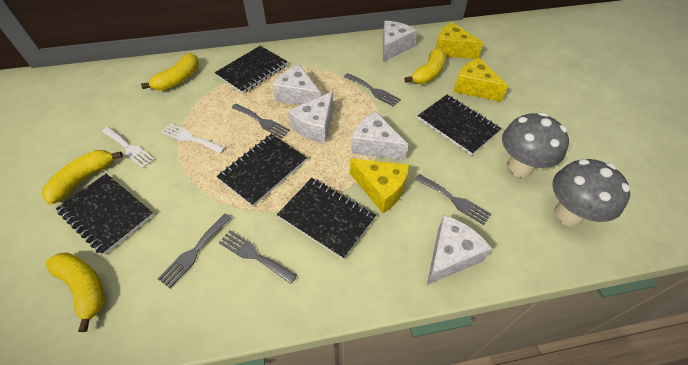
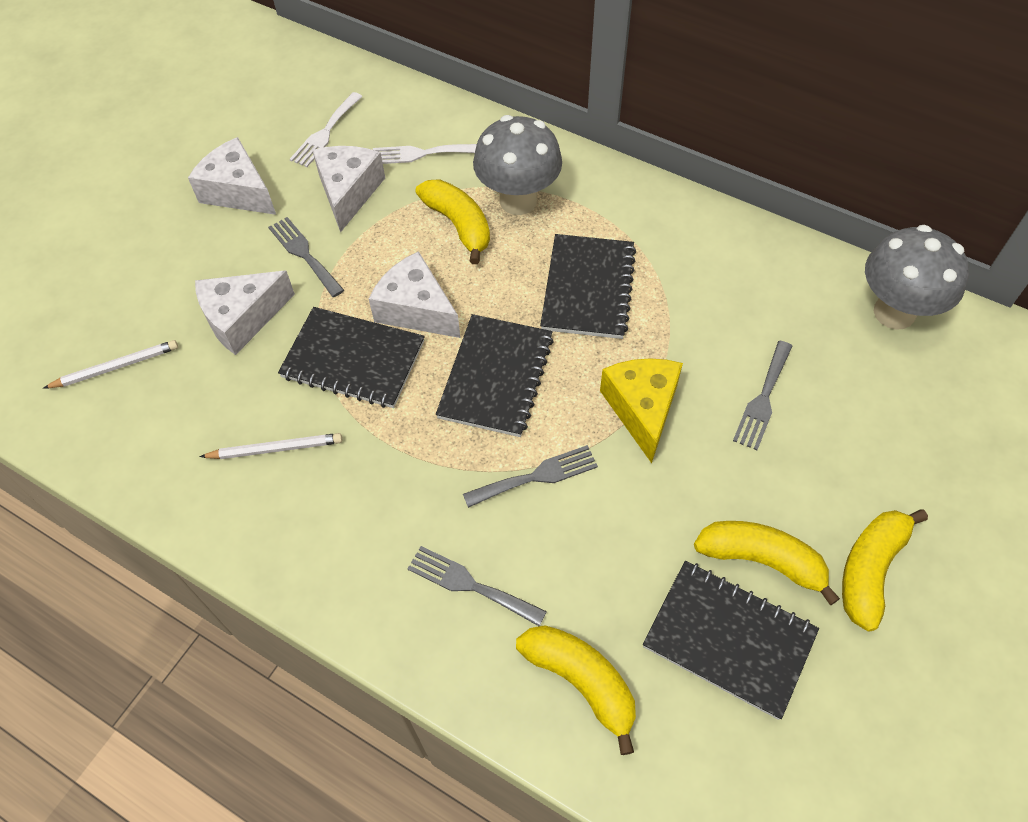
black notebook: 5 -> 4
grey fork: 5 -> 4
white cheese: 5 -> 4
white pencil: 0 -> 2
yellow cheese: 3 -> 1

